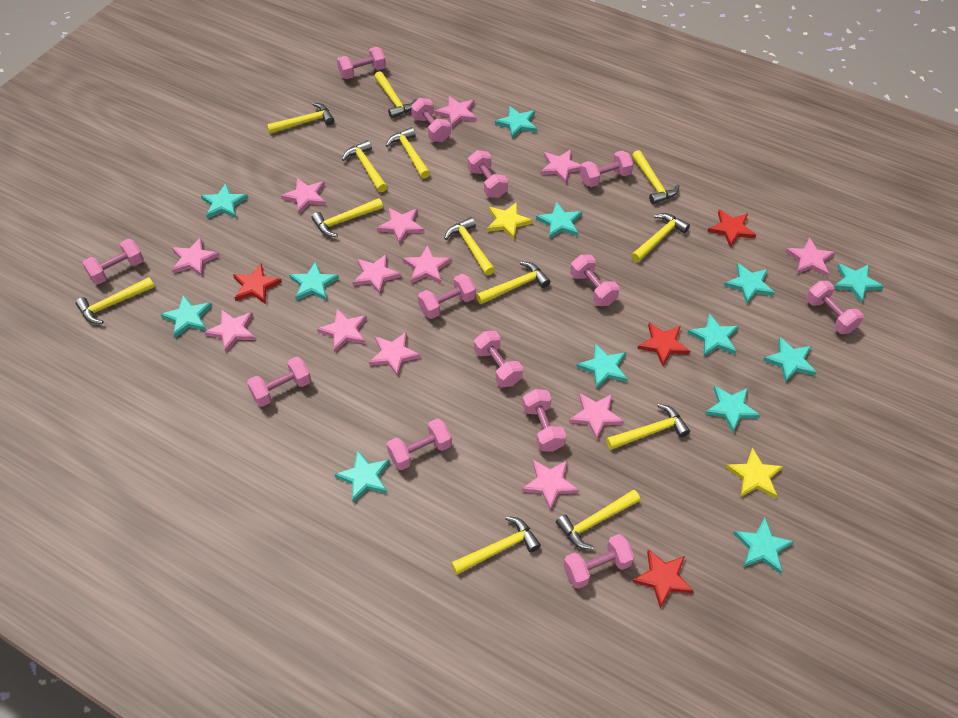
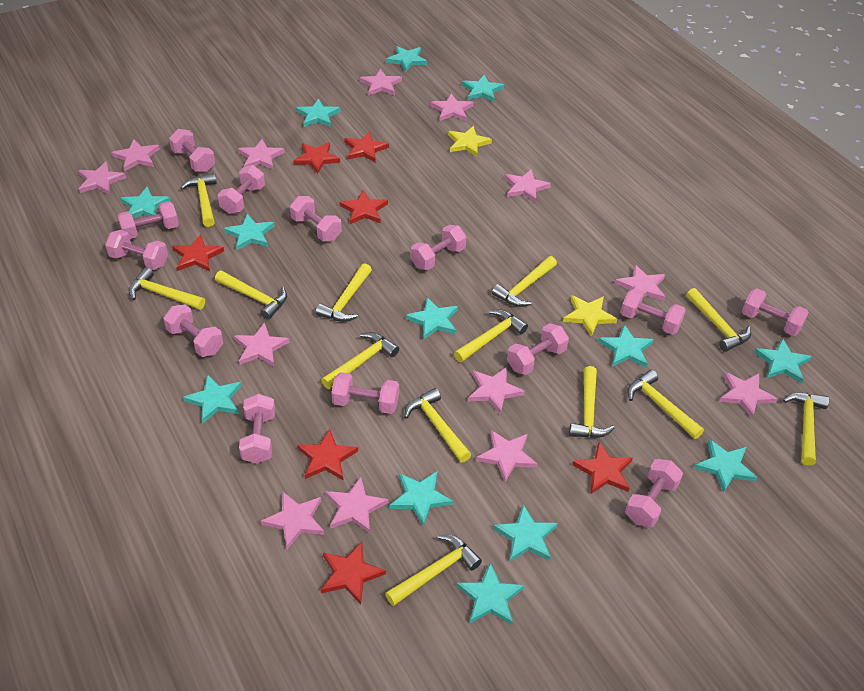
red star: 4 -> 7

